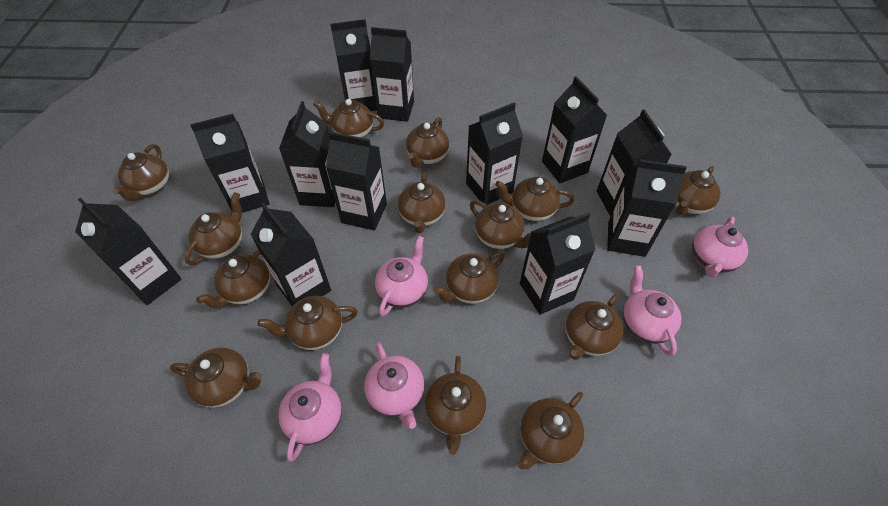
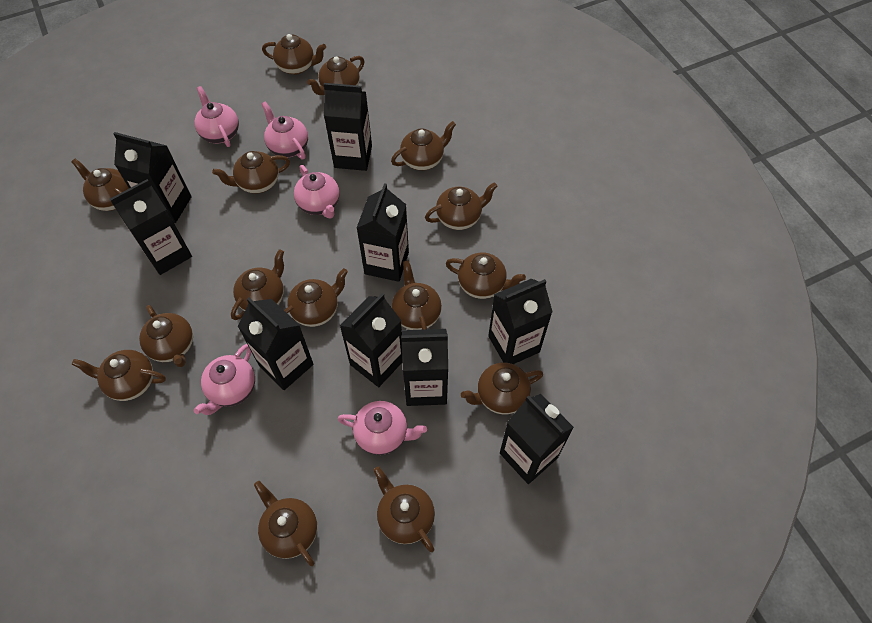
black carton: 12 -> 9

